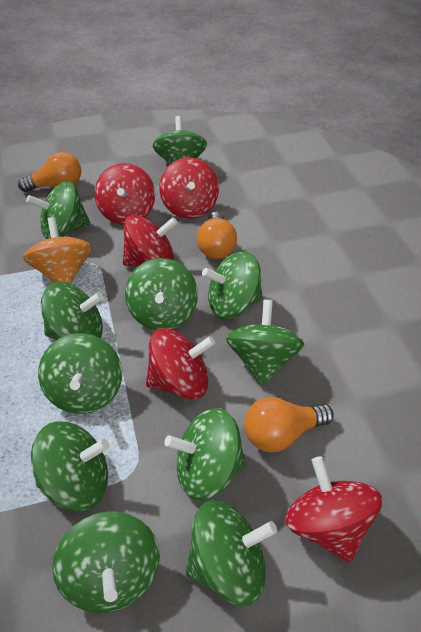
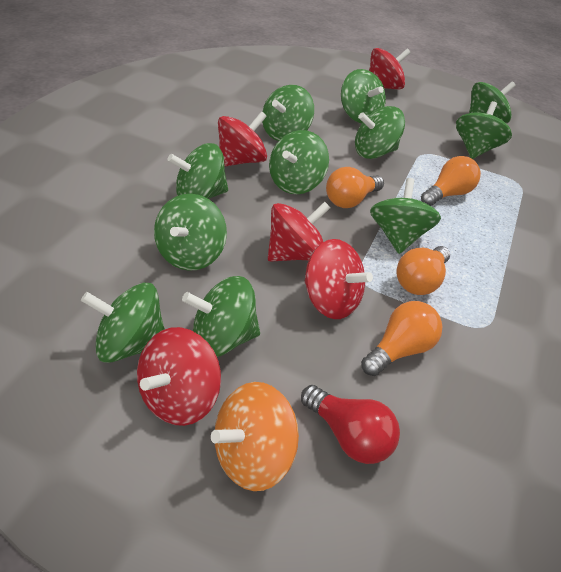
orange light bulb: 3 -> 4
red light bulb: 0 -> 1

